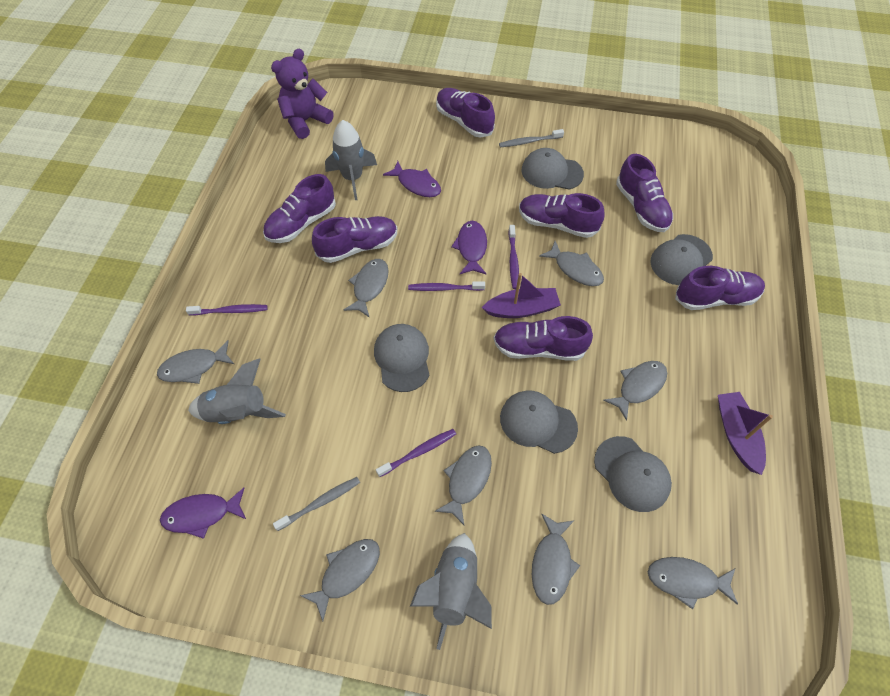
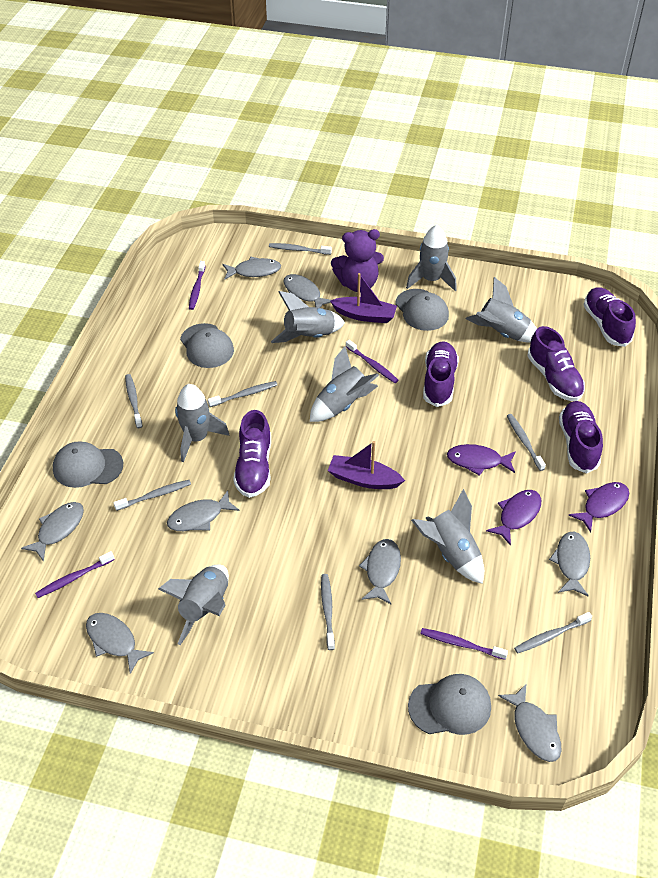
grey cap: 5 -> 4
grey rocket: 3 -> 7
grey toothbrush: 2 -> 7
purple shoe: 7 -> 5

